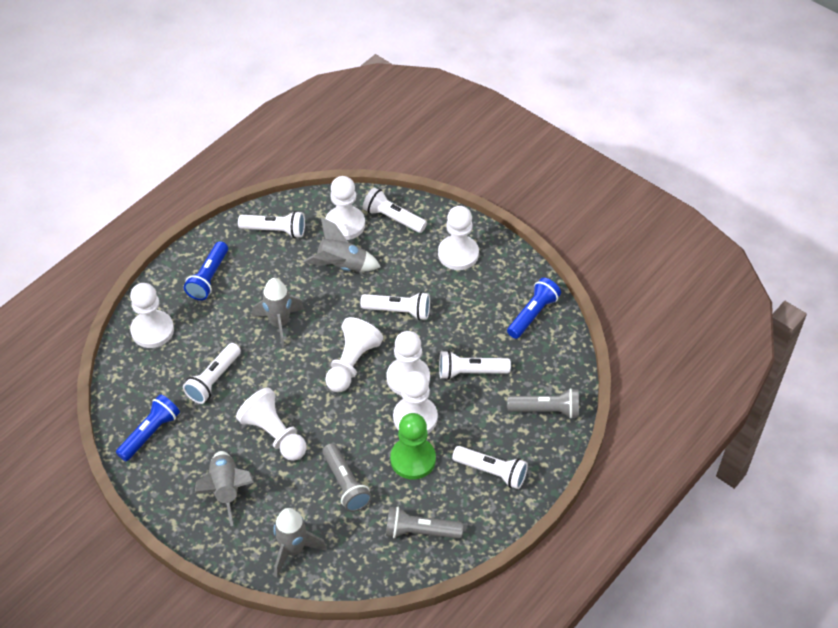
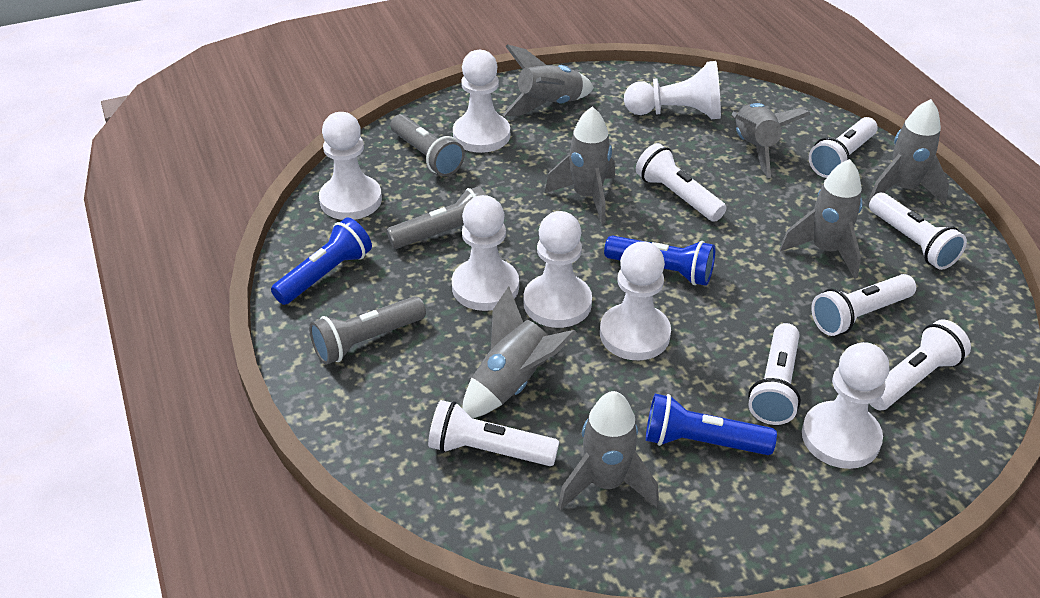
green pawn: 1 -> 0
grey rocket: 4 -> 7
white flashlight: 6 -> 7

